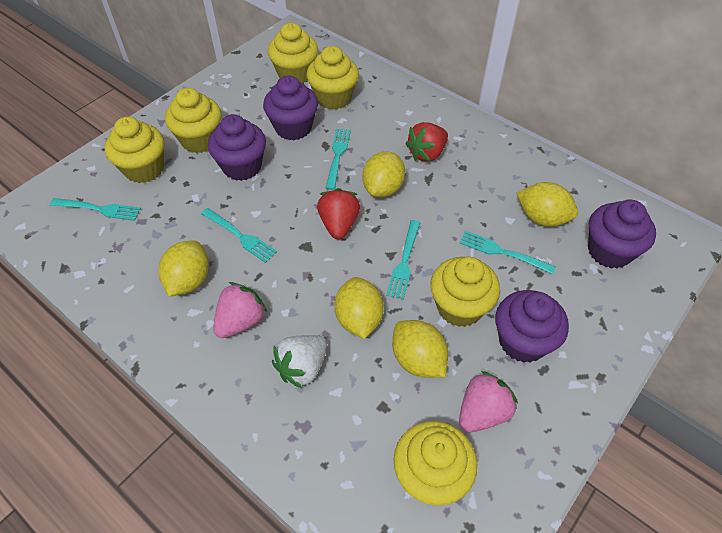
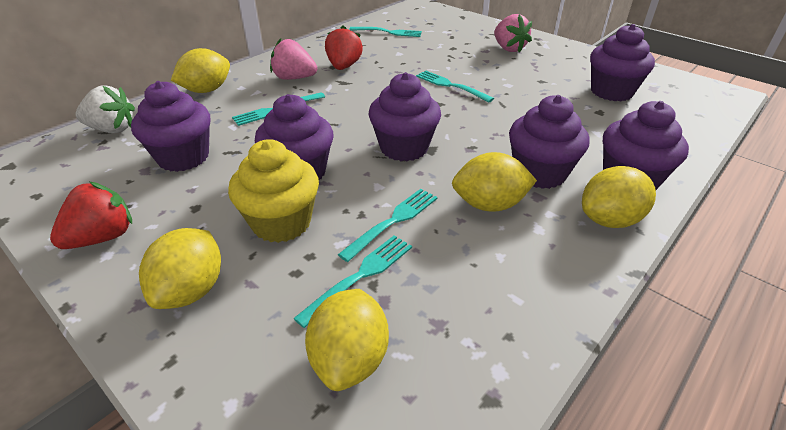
purple cupcake: 4 -> 6
yellow cupcake: 6 -> 1

